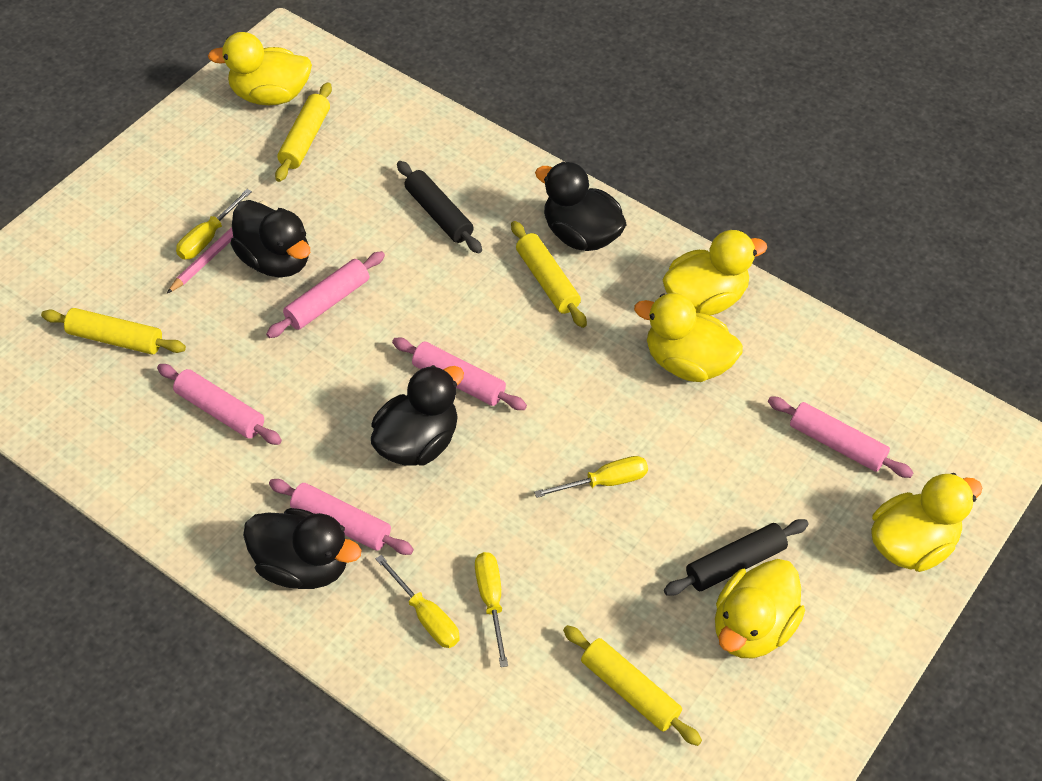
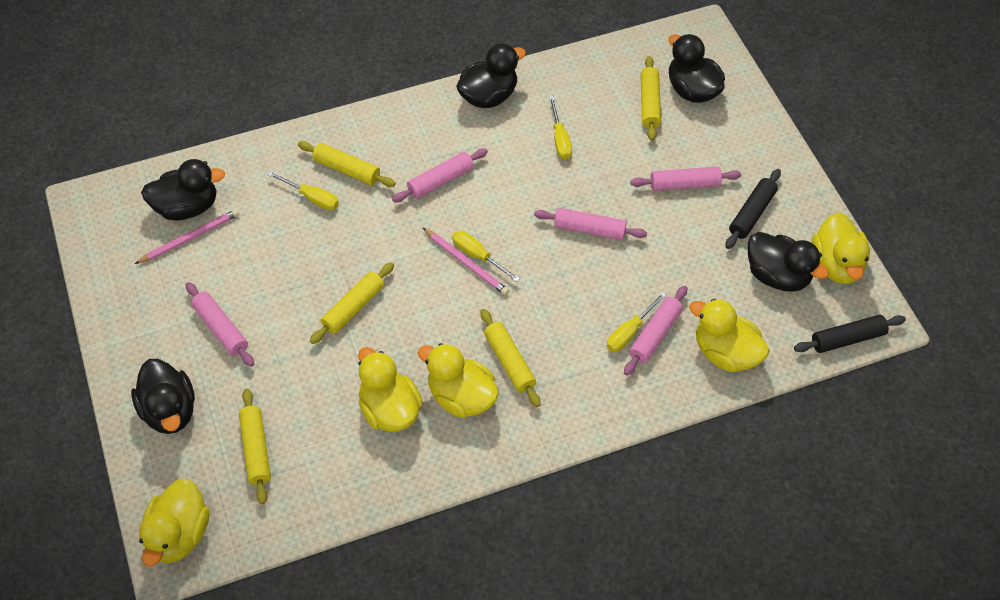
black duck: 4 -> 5
pink pencil: 1 -> 2
yellow rolling pin: 4 -> 5

